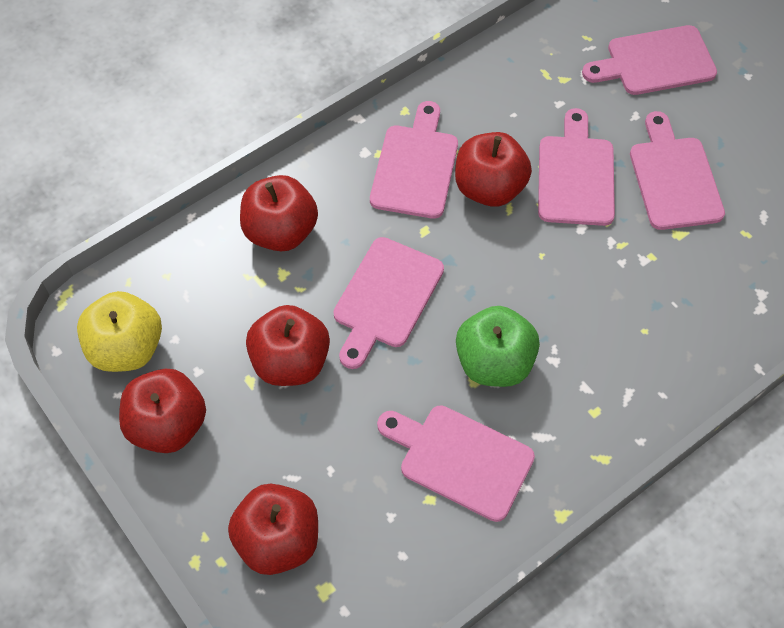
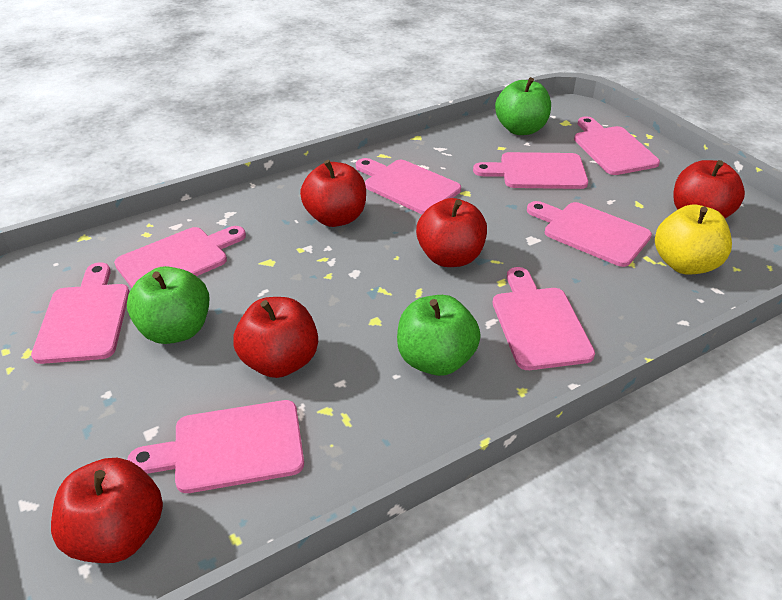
green apple: 1 -> 3
pink cutting board: 6 -> 8

